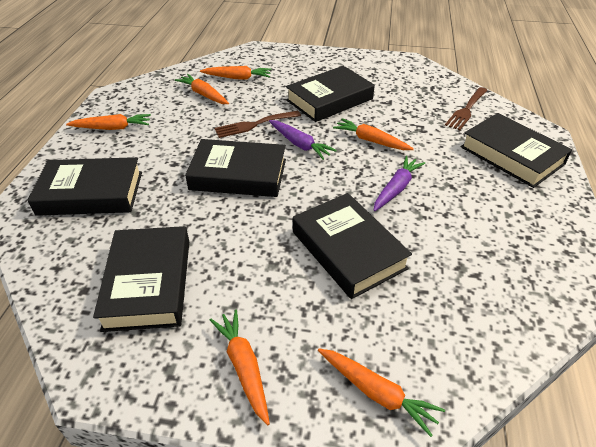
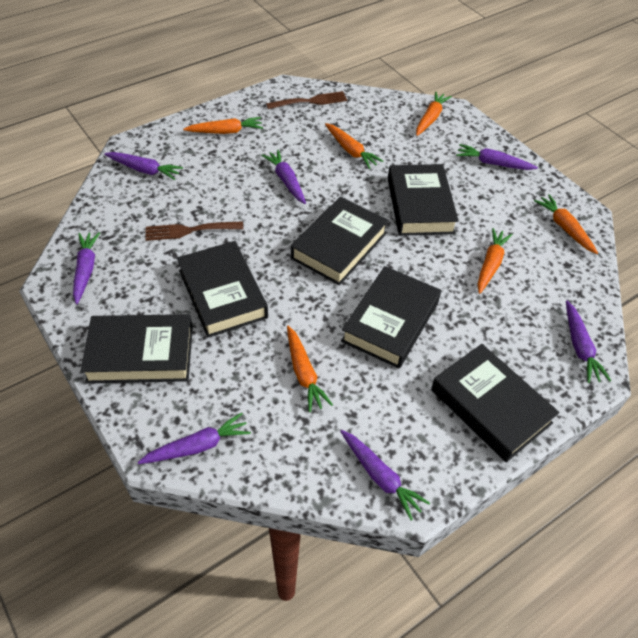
purple carrot: 2 -> 7

